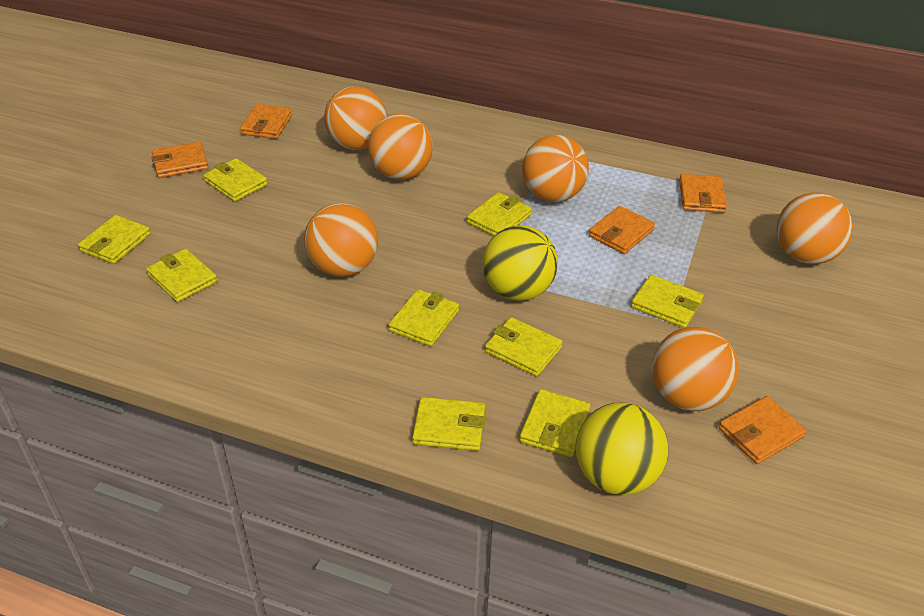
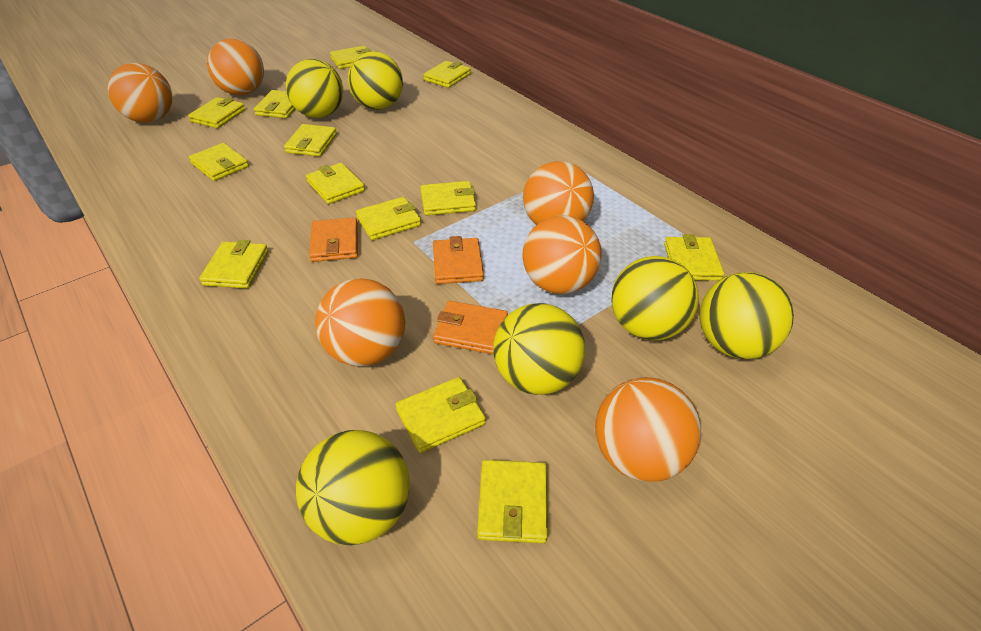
orange wallet: 5 -> 3
yellow ball: 2 -> 6
yellow wallet: 9 -> 13

